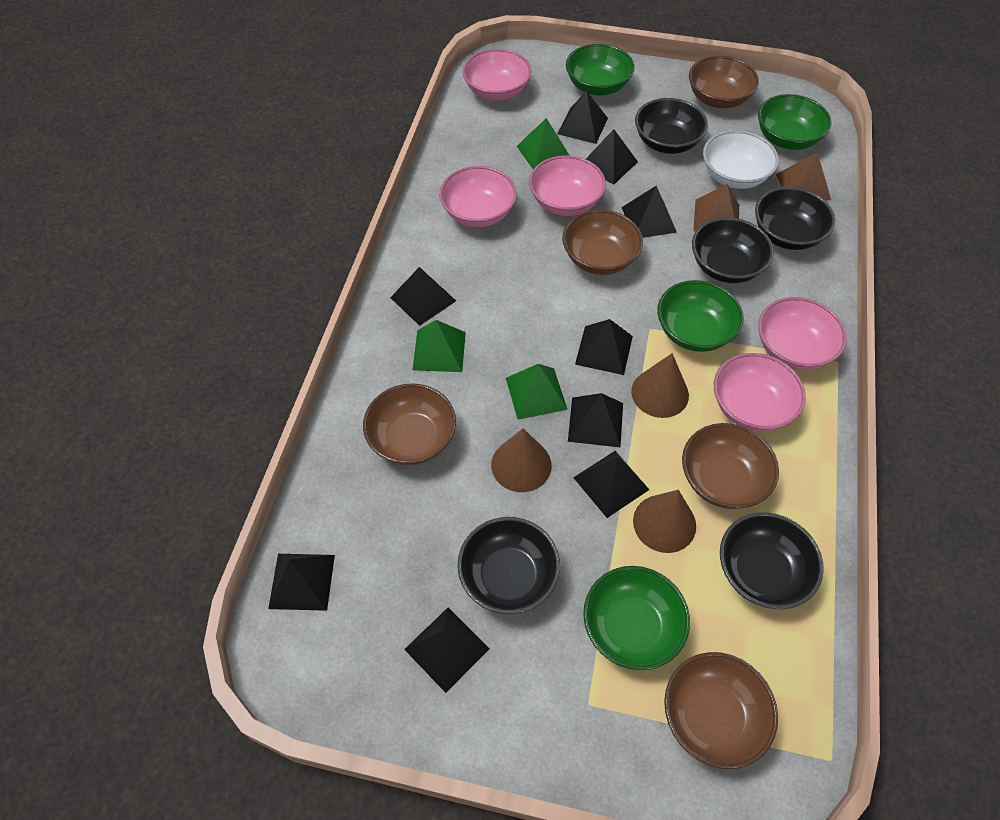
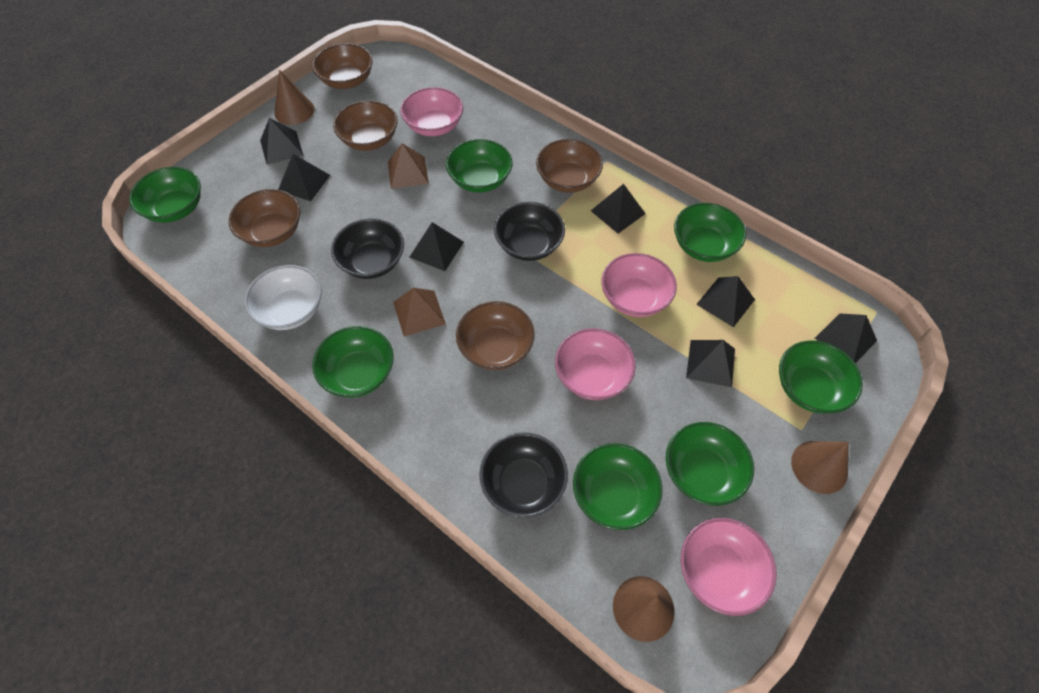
black bowl: 5 -> 3
black pyramid: 9 -> 7
green bowl: 4 -> 7
green pyramid: 3 -> 0
pink bowl: 5 -> 4

